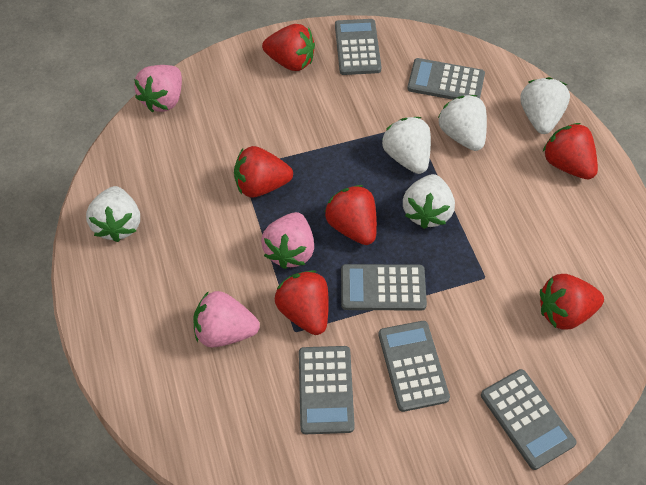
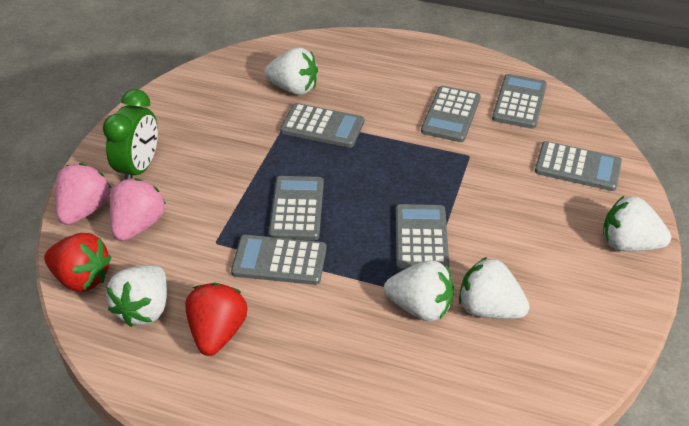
green clock: 0 -> 1
grey calculator: 6 -> 7
pink strawberry: 3 -> 2
red strawberry: 6 -> 2

